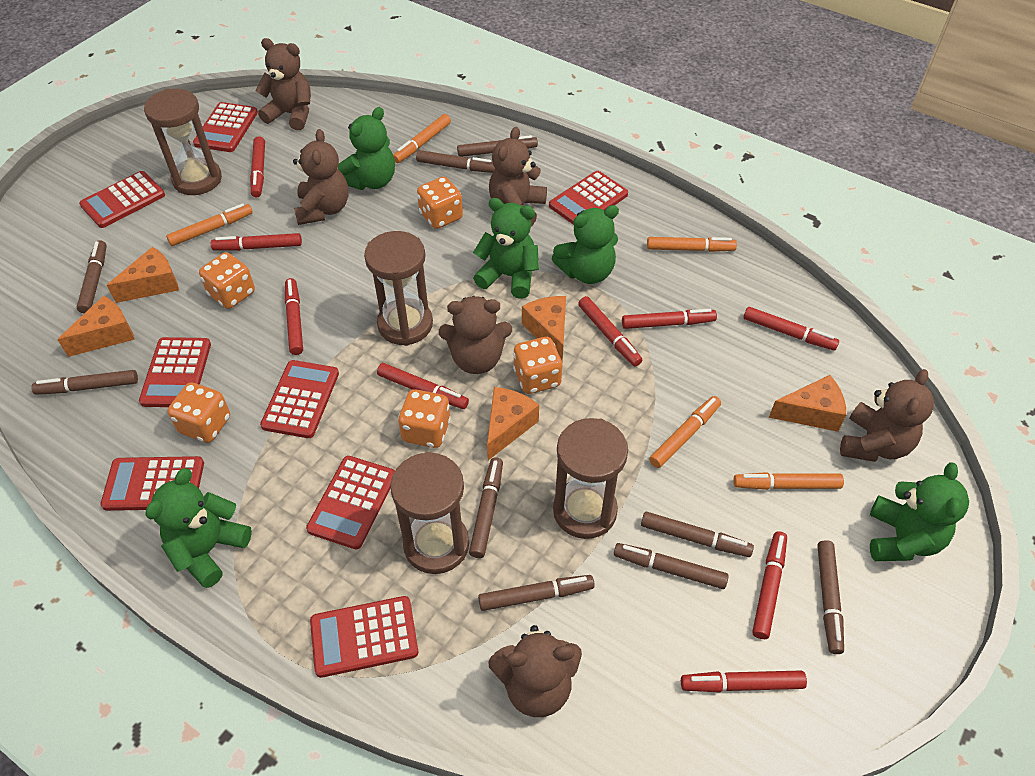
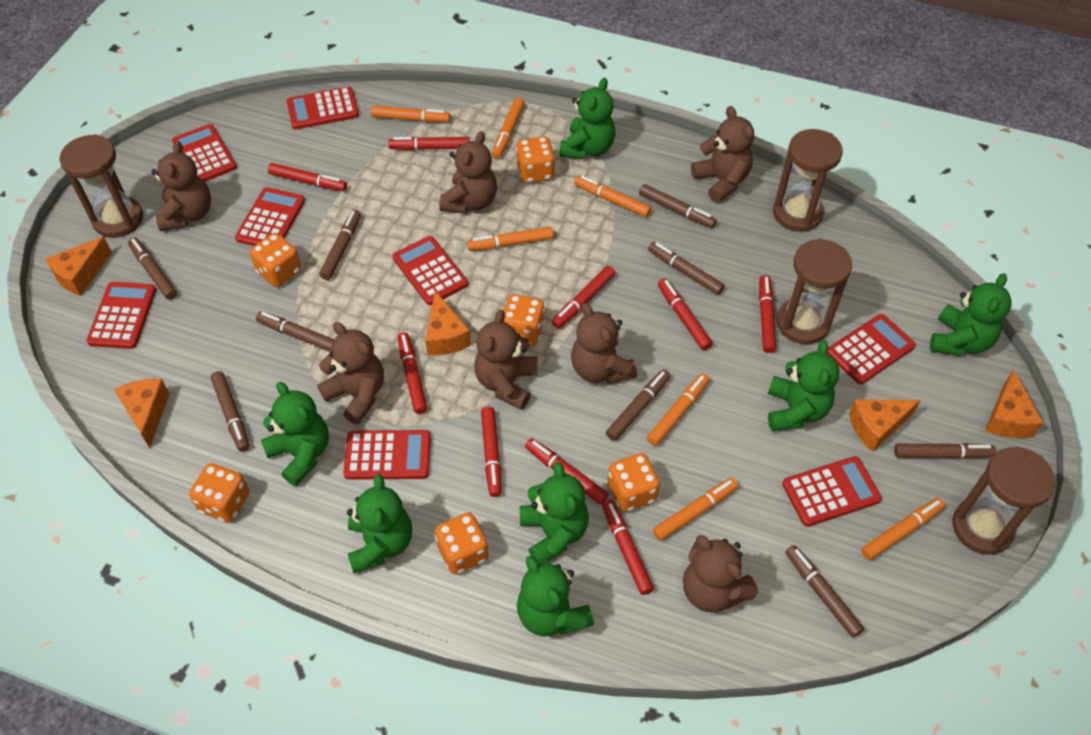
brown teddy bear: 6 -> 7
green teddy bear: 5 -> 7
orange dice: 5 -> 6
orange marker: 5 -> 7

